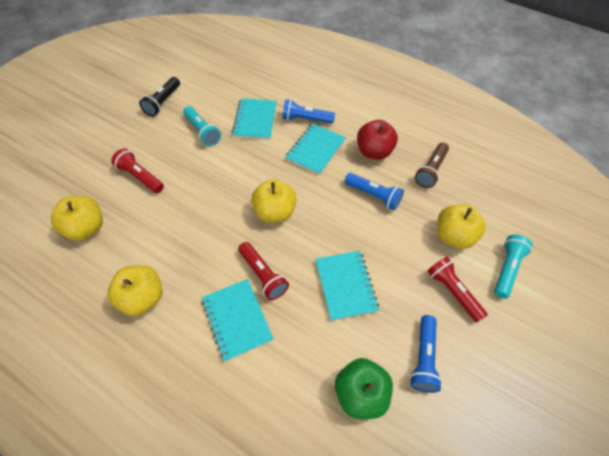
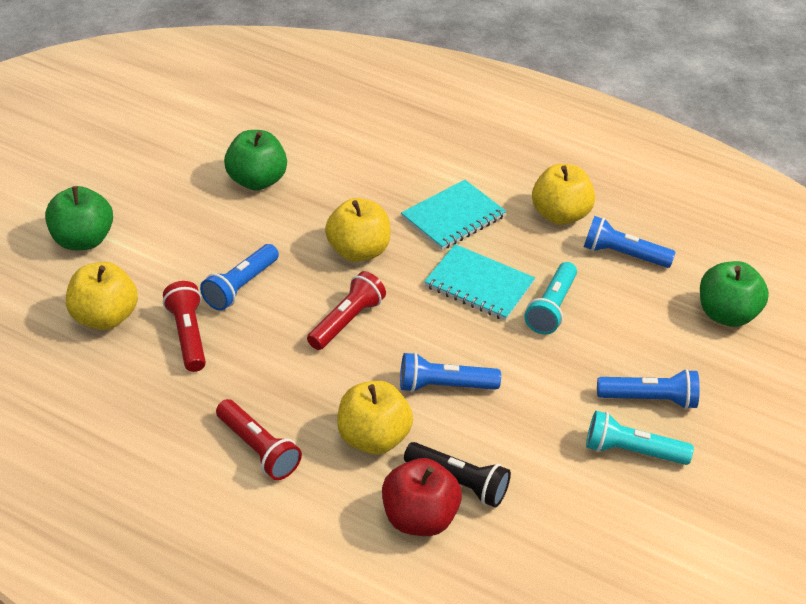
blue flashlight: 3 -> 4
brown flashlight: 1 -> 0
green apple: 1 -> 3
turquoise notebook: 4 -> 2

